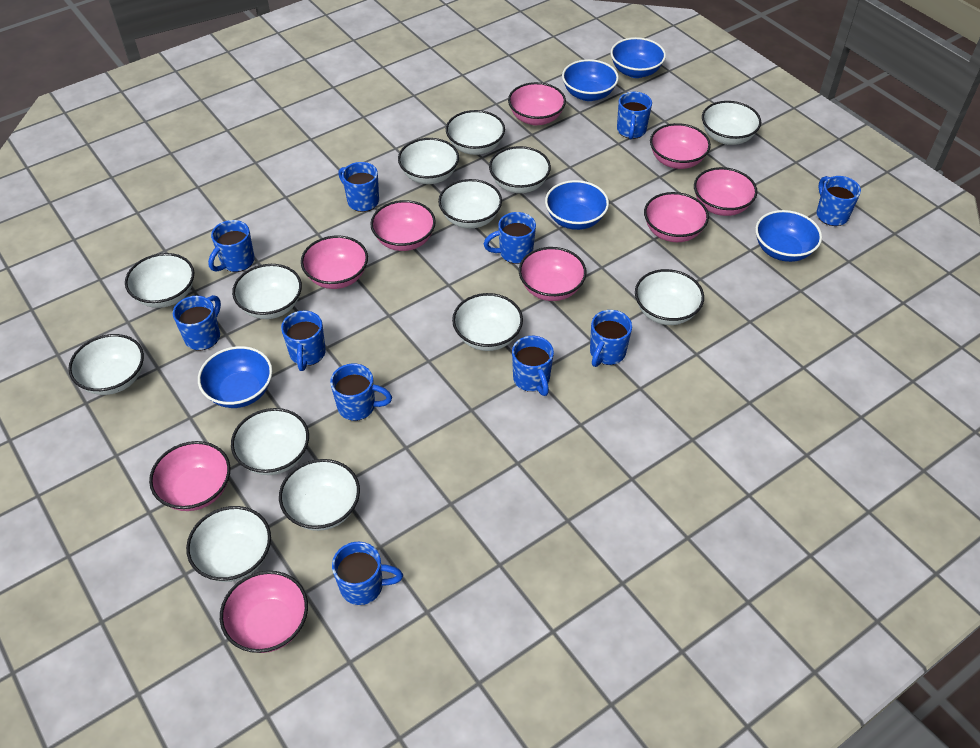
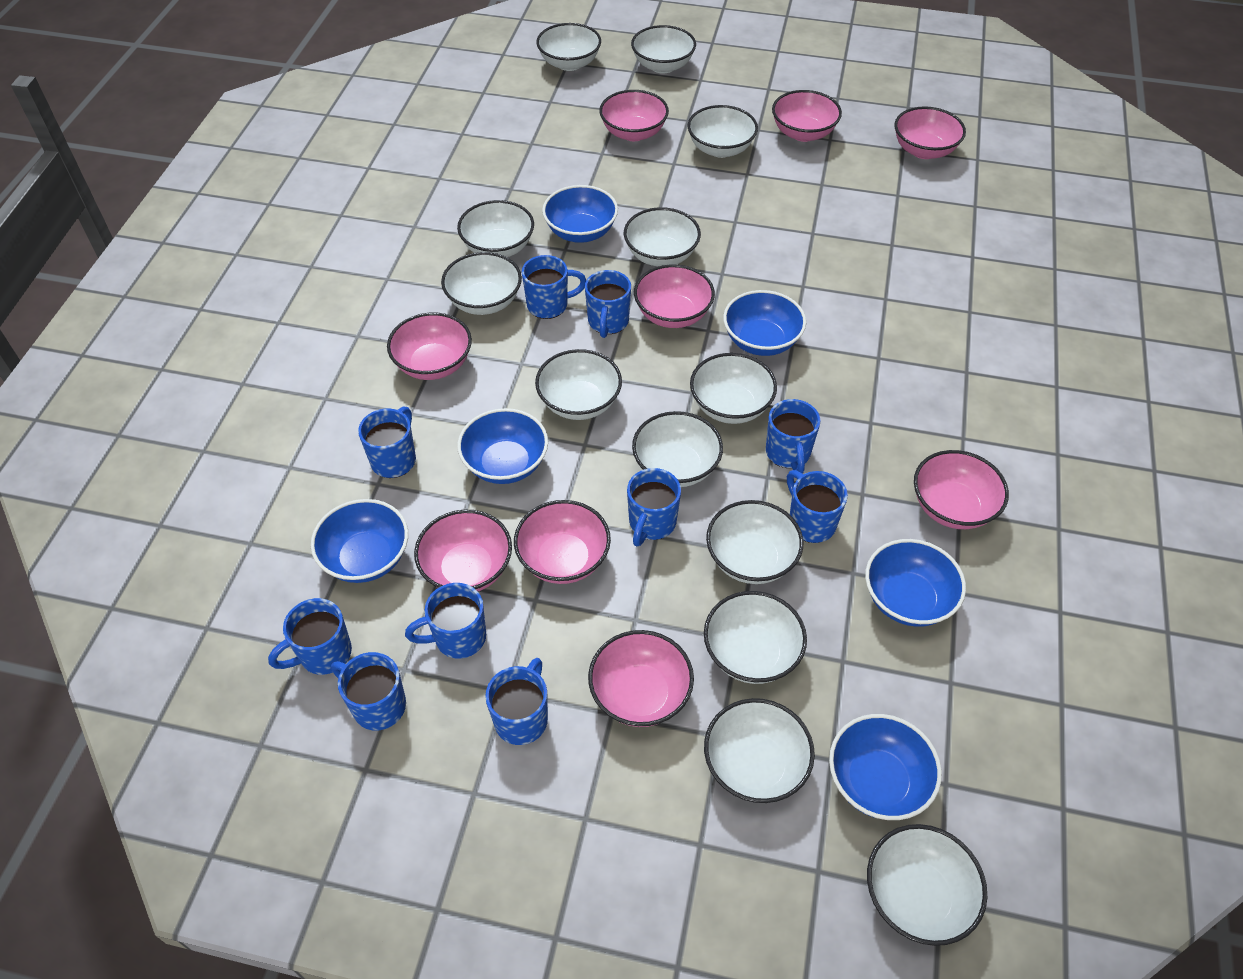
blue bowl: 5 -> 6
blue mug: 11 -> 10

